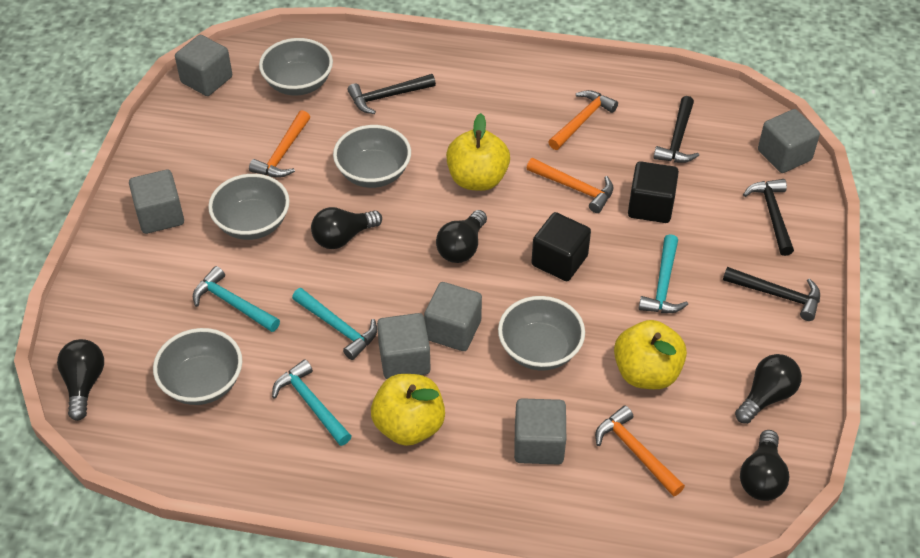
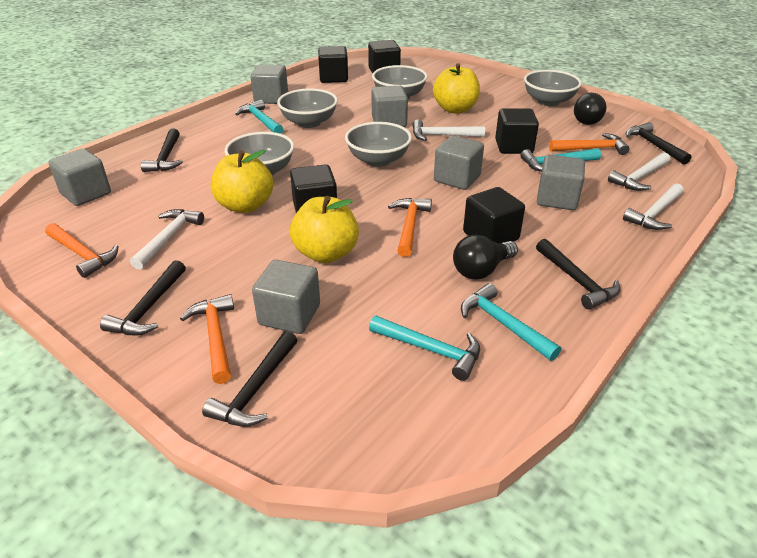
black cube: 2 -> 5
black hammer: 4 -> 5
black light bulb: 5 -> 2
white hammer: 0 -> 4

